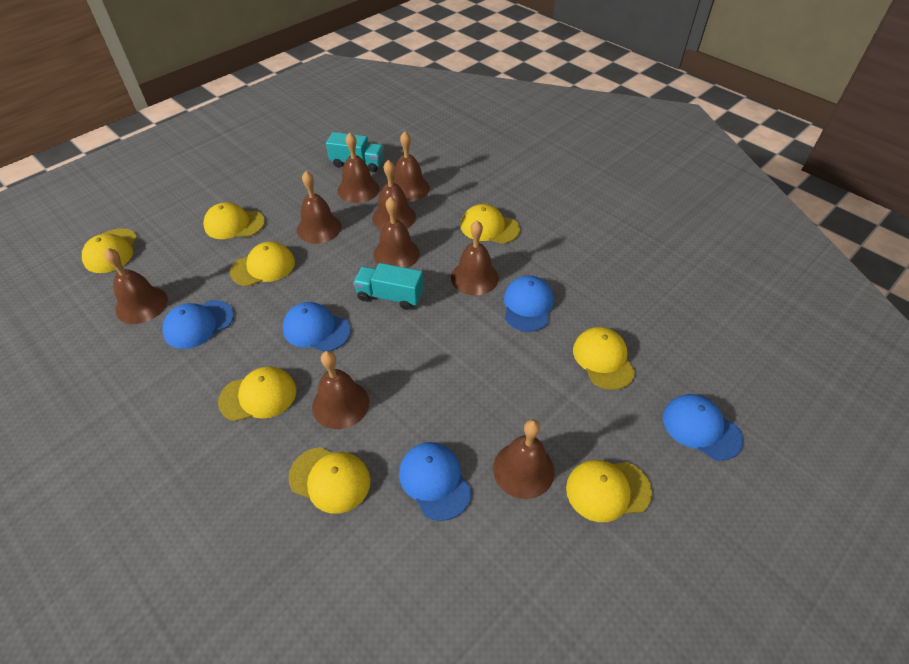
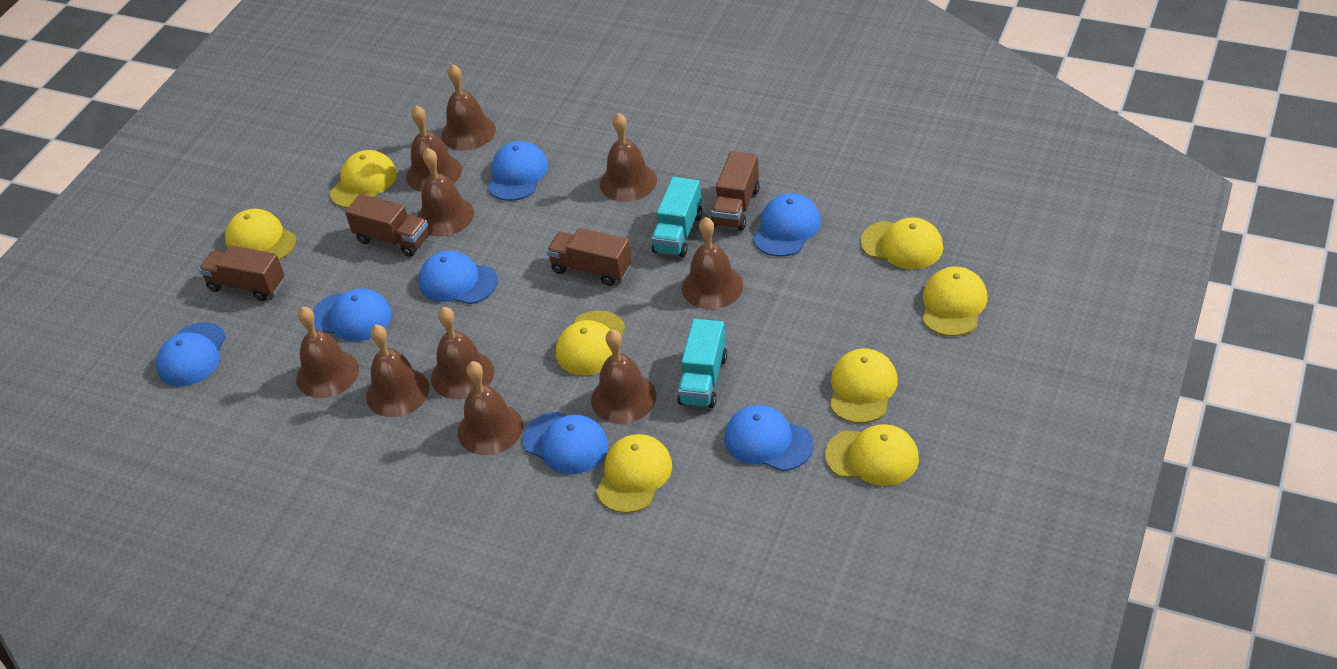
blue cap: 5 -> 7
brown bell: 9 -> 10
brown truck: 0 -> 4

